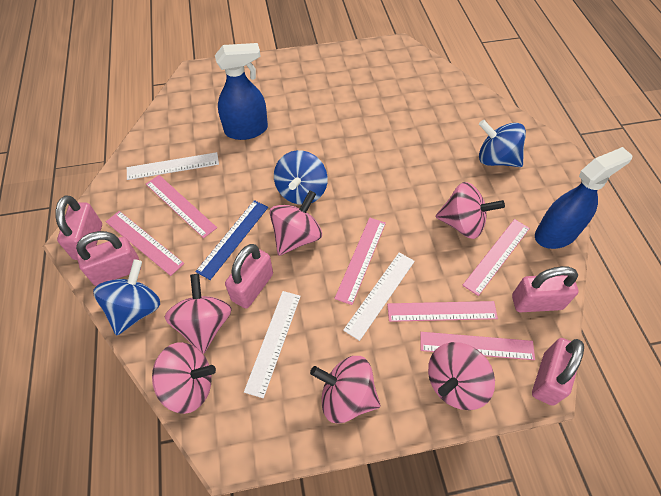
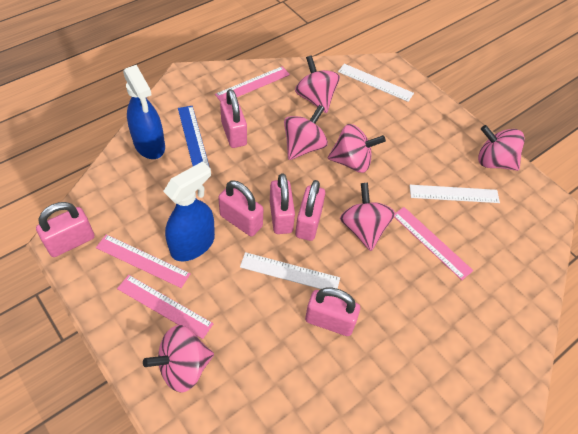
blue spinning top: 3 -> 0
pink padlock: 5 -> 6
pink ruler: 6 -> 4

